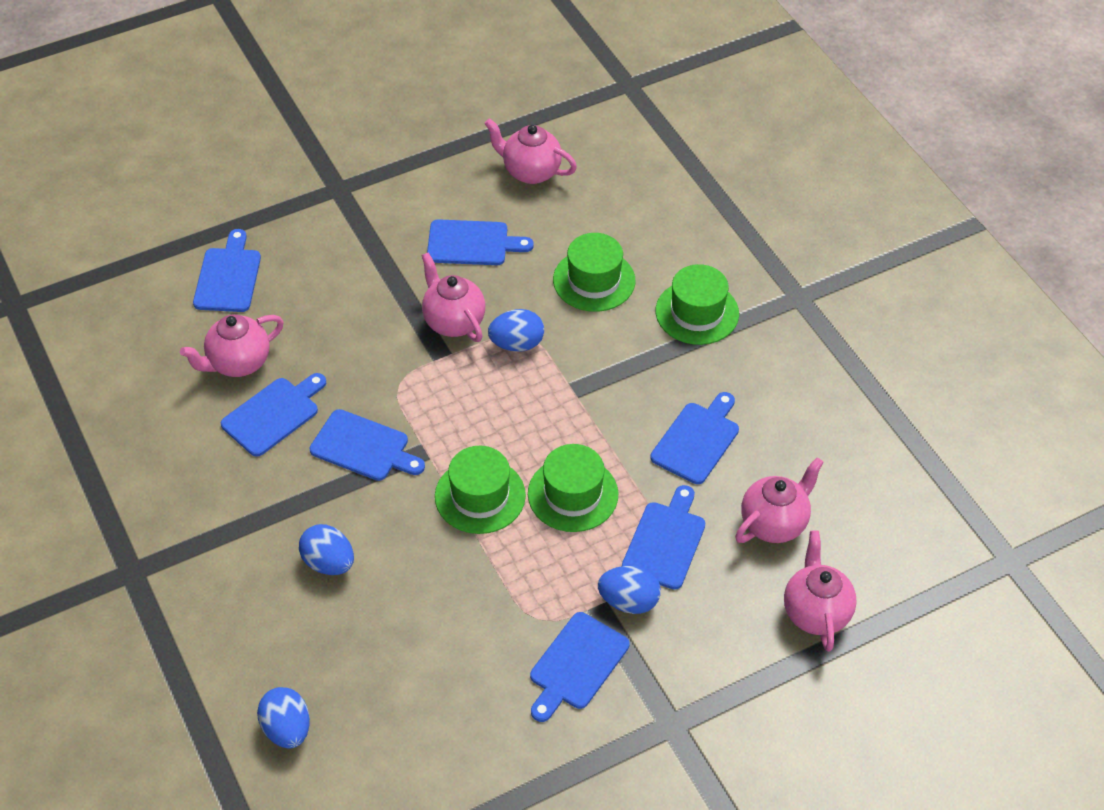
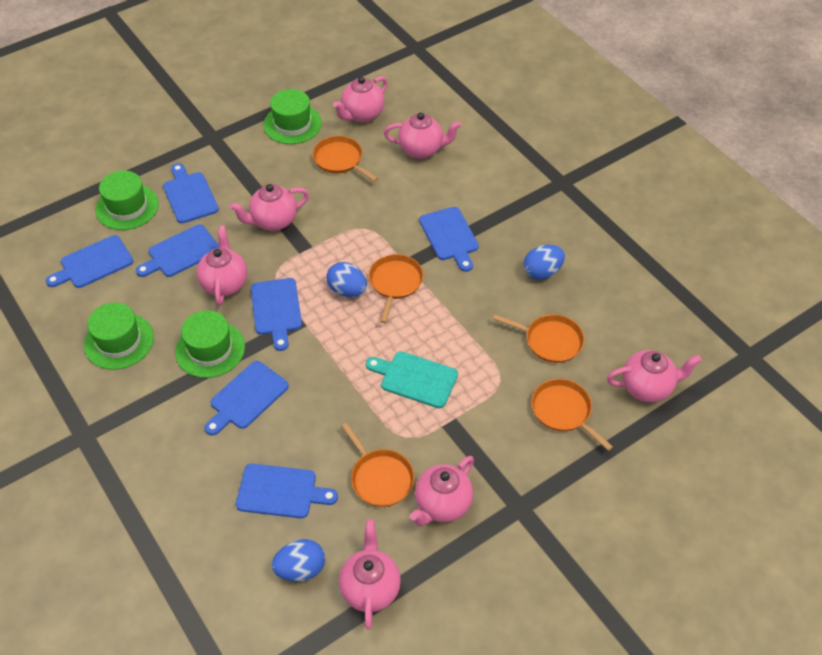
blue egg: 4 -> 3
orange pan: 0 -> 5
pink teapot: 5 -> 7
turquoise cutting board: 0 -> 1

